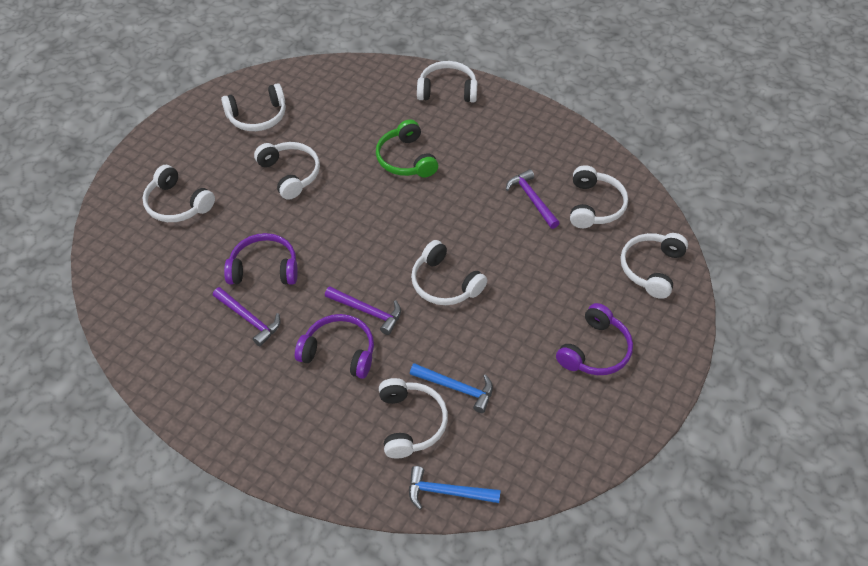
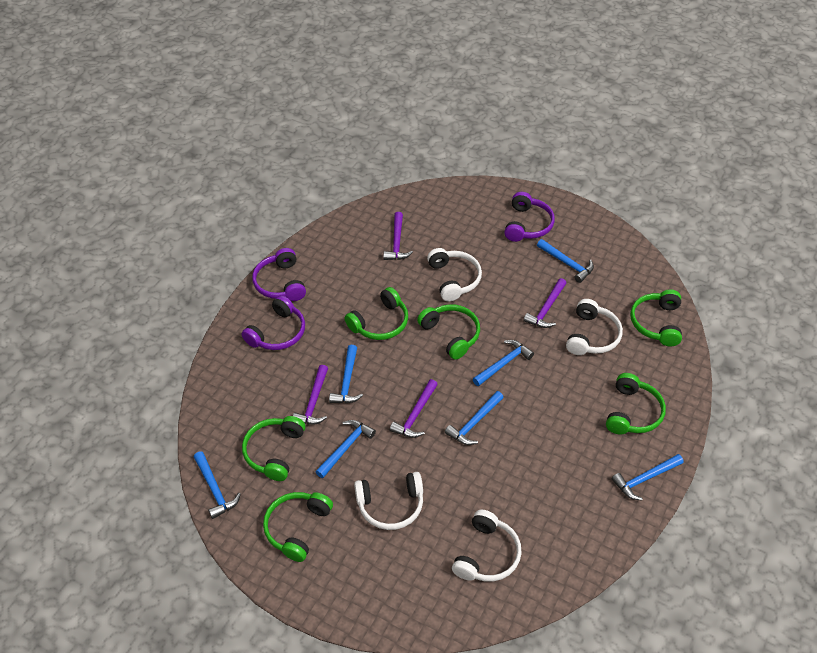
blue hammer: 2 -> 7
green headphones: 1 -> 6
purple hammer: 3 -> 4
white headphones: 8 -> 4

